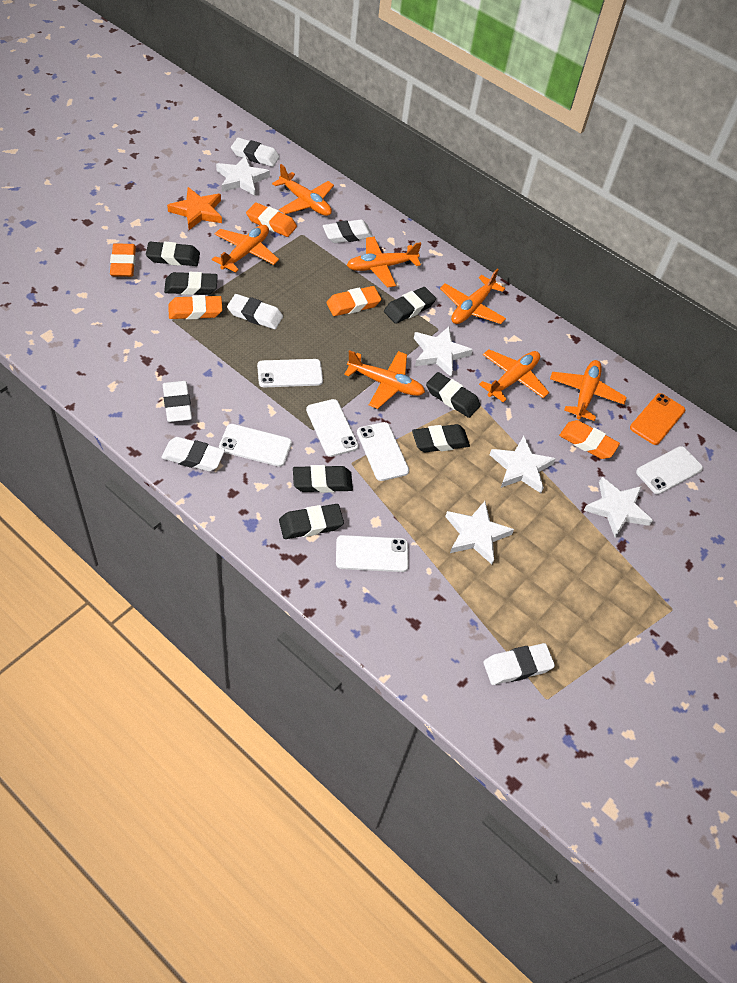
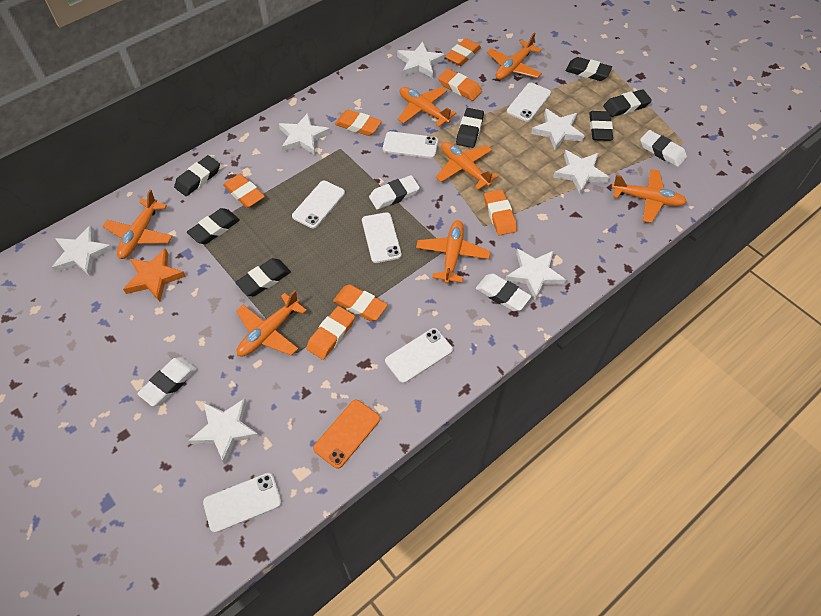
orange eraser: 5 -> 7
white eraser: 6 -> 4
white star: 5 -> 7

